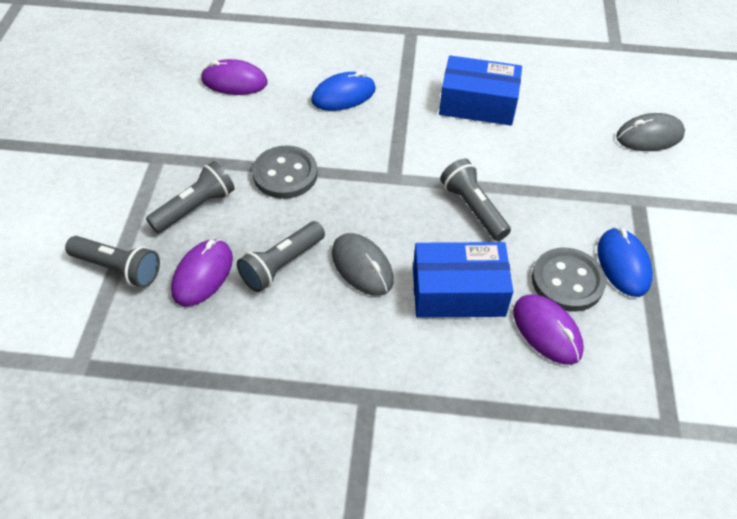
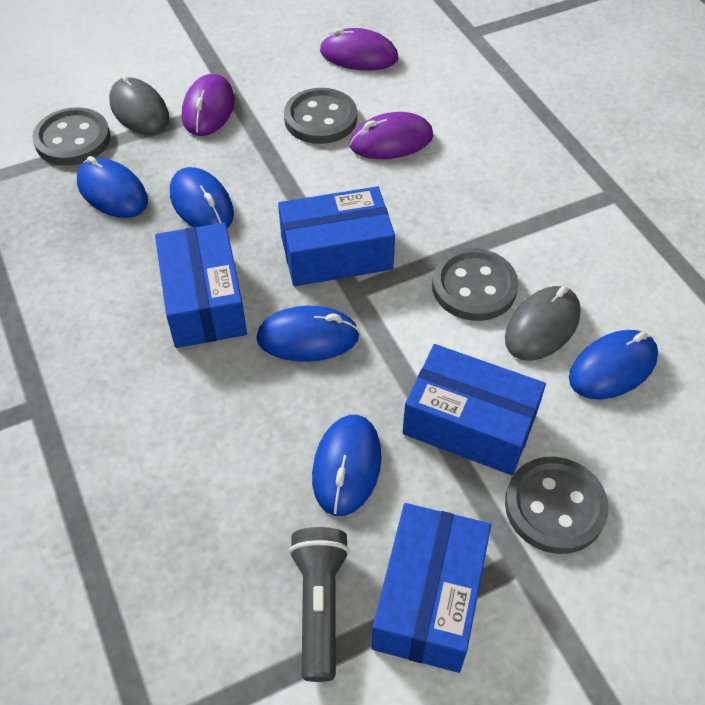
blue box: 2 -> 4
blue mouse: 2 -> 5
grey button: 2 -> 4
grey flashlight: 4 -> 1

